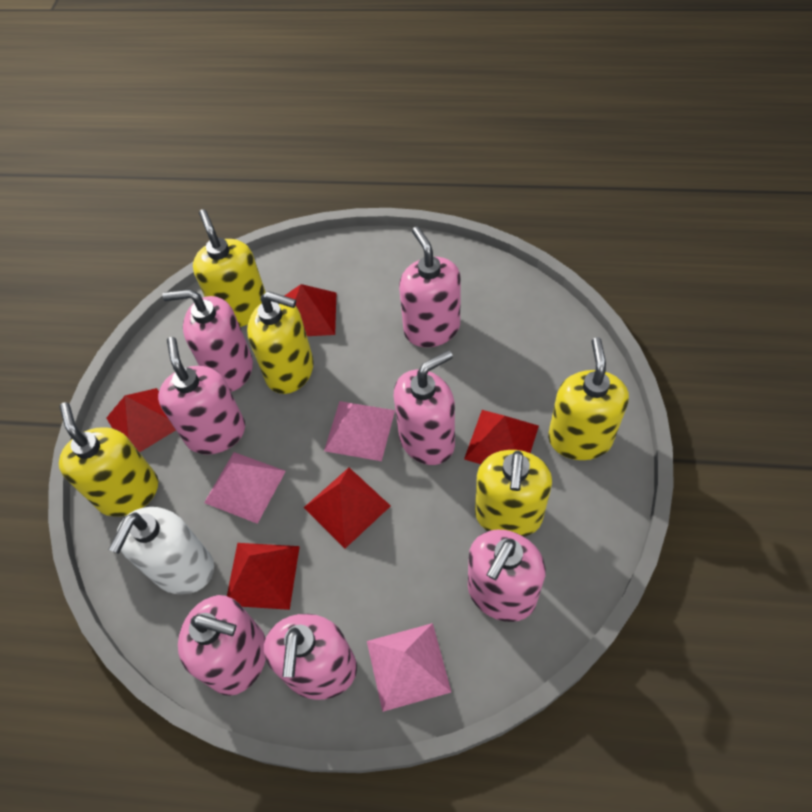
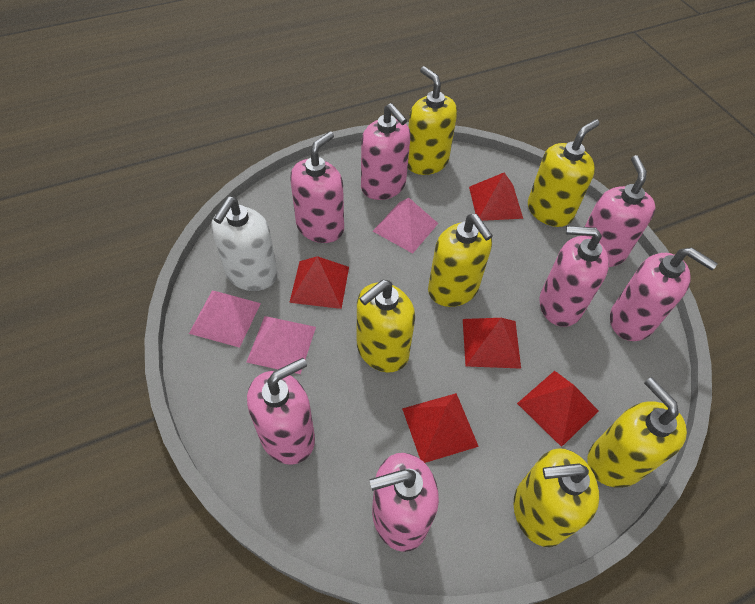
yellow soap dispenser: 5 -> 6

